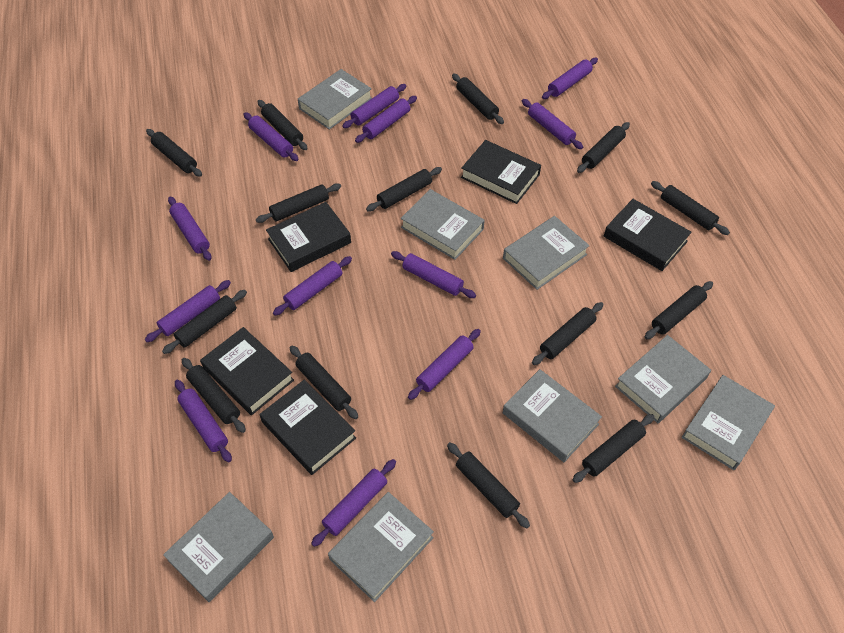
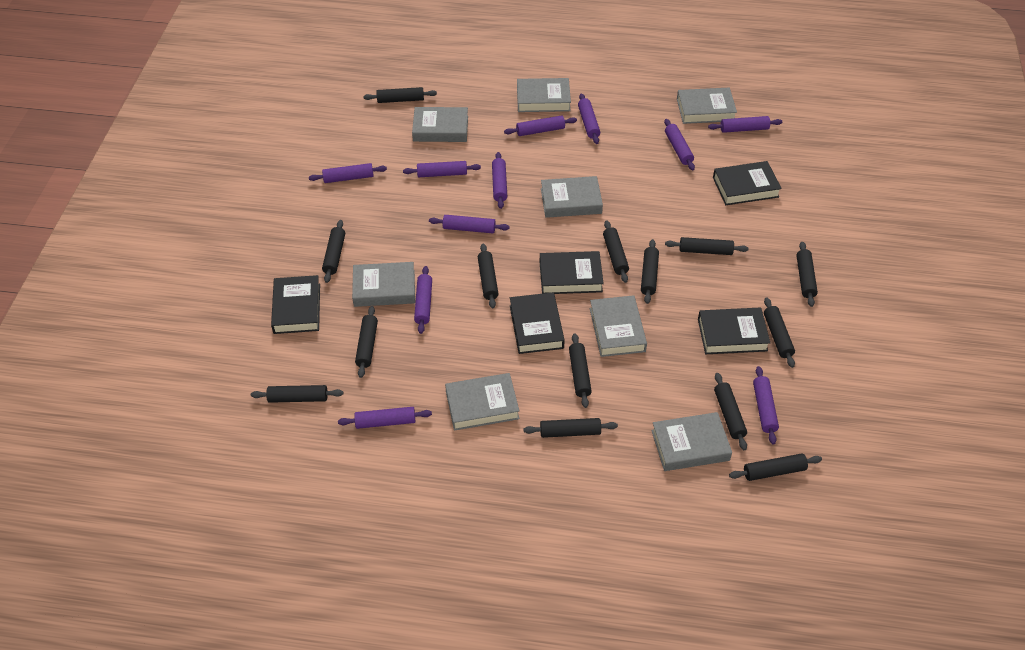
purple rolling pin: 12 -> 11

